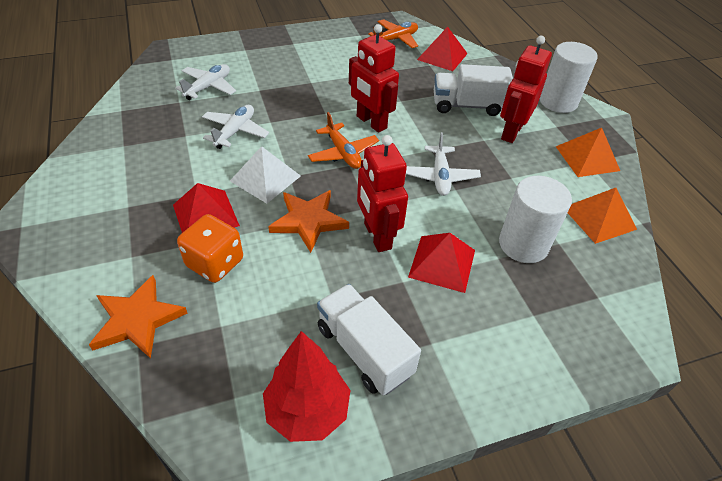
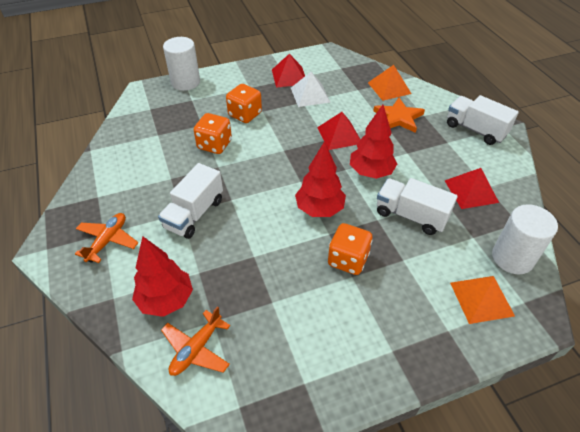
orange dice: 1 -> 3
orange star: 2 -> 1
red robot: 3 -> 0
red tree: 1 -> 3
white plane: 3 -> 0
white truck: 2 -> 3

